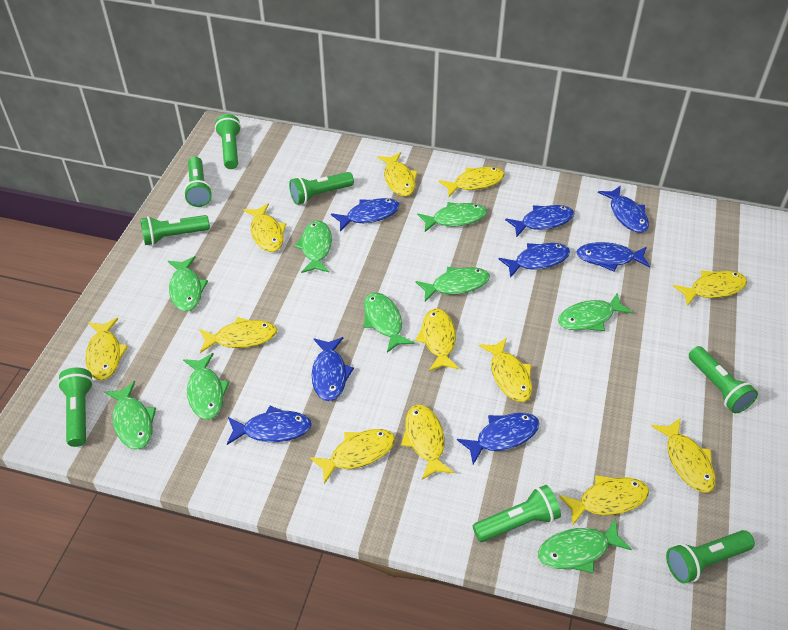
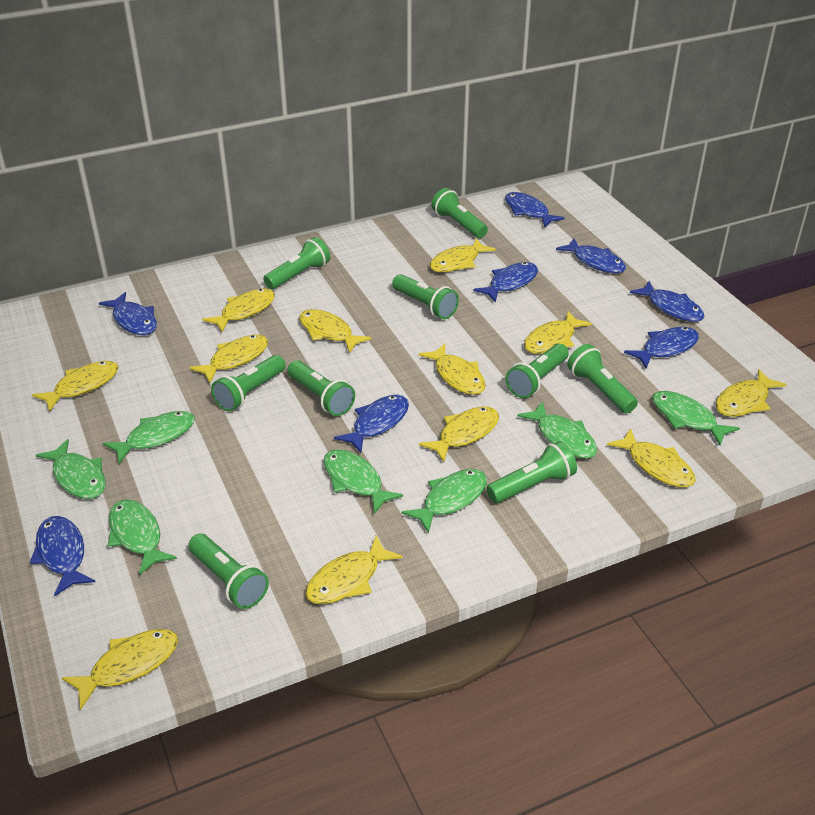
green fish: 9 -> 7
green flashlight: 8 -> 9

